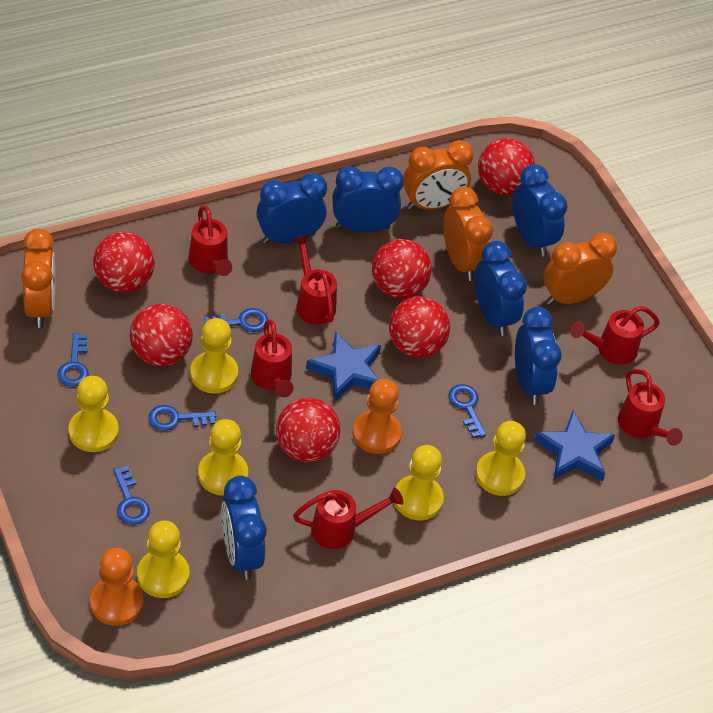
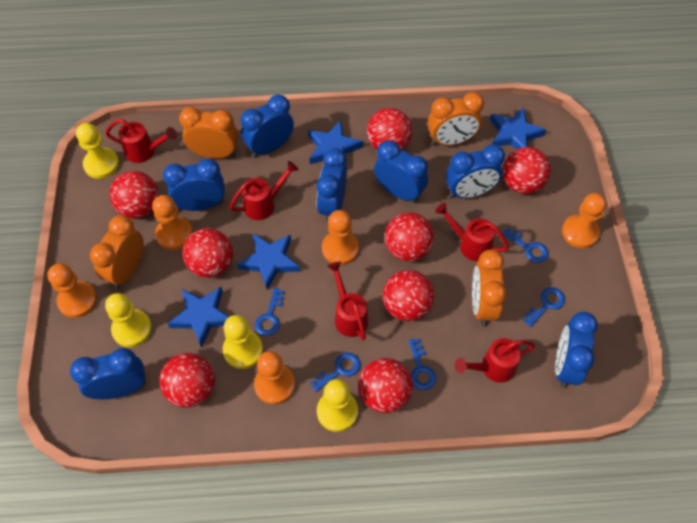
blue clock: 6 -> 7
blue star: 2 -> 4
orange pawn: 2 -> 5
red ball: 6 -> 8
red watering can: 6 -> 5
yellow pawn: 6 -> 4

